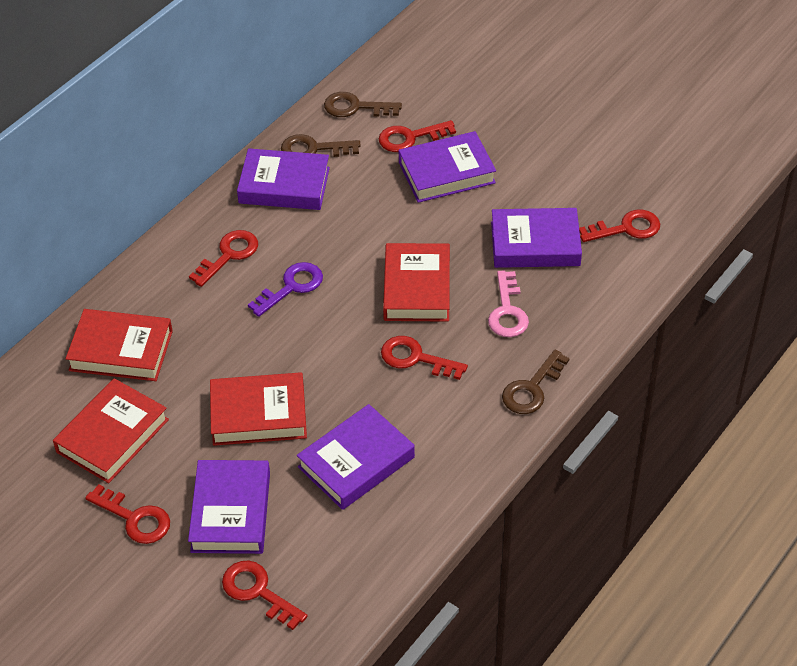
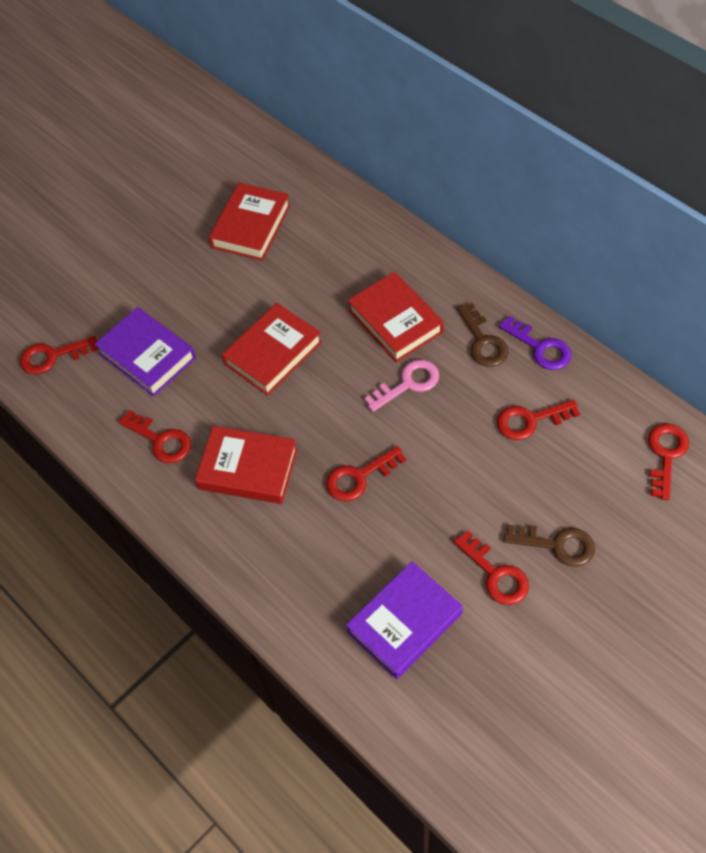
brown key: 3 -> 2
purple book: 5 -> 2

